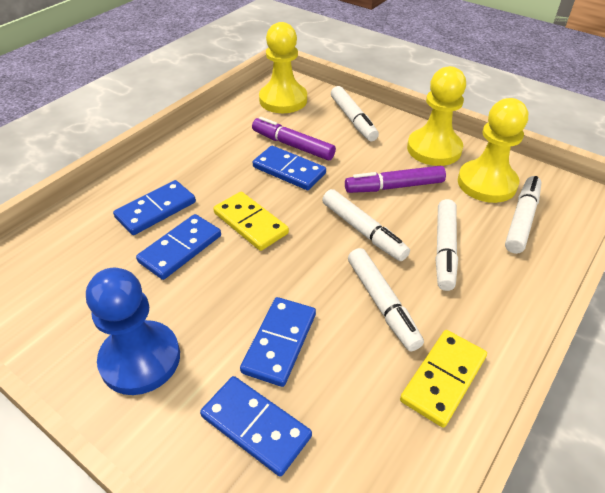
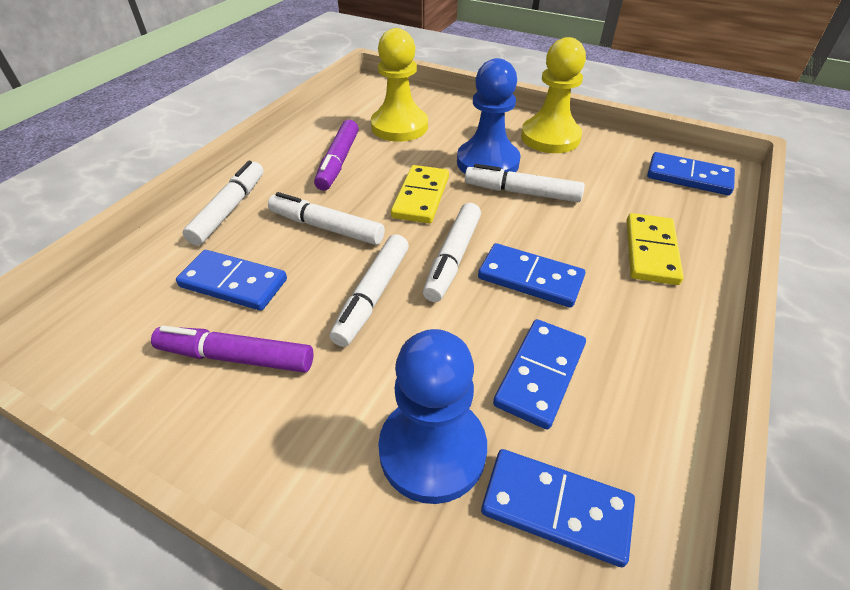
blue pawn: 1 -> 2
yellow pawn: 3 -> 2

